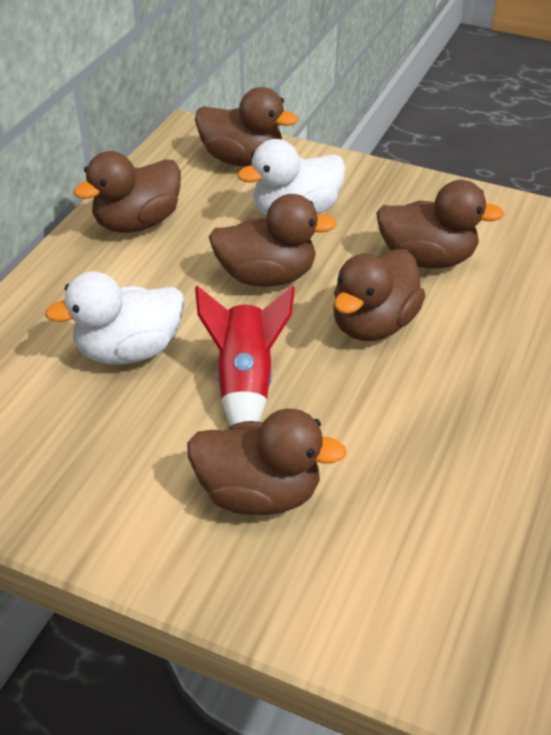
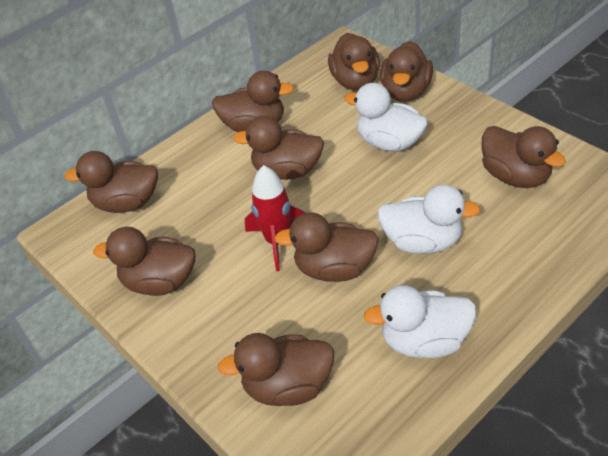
brown duck: 6 -> 9
white duck: 2 -> 3

